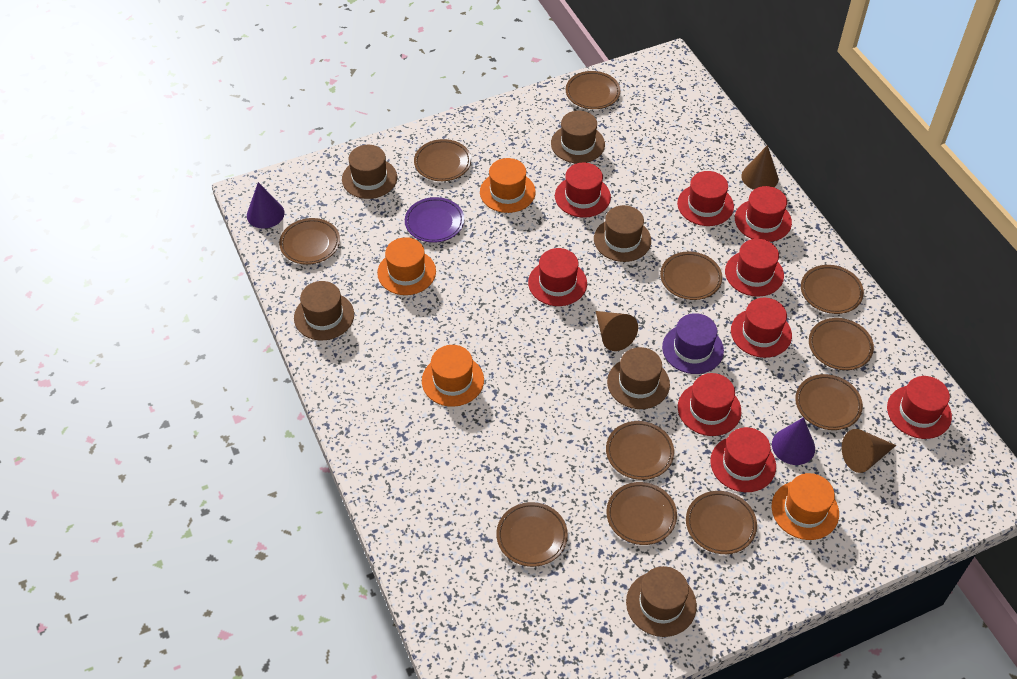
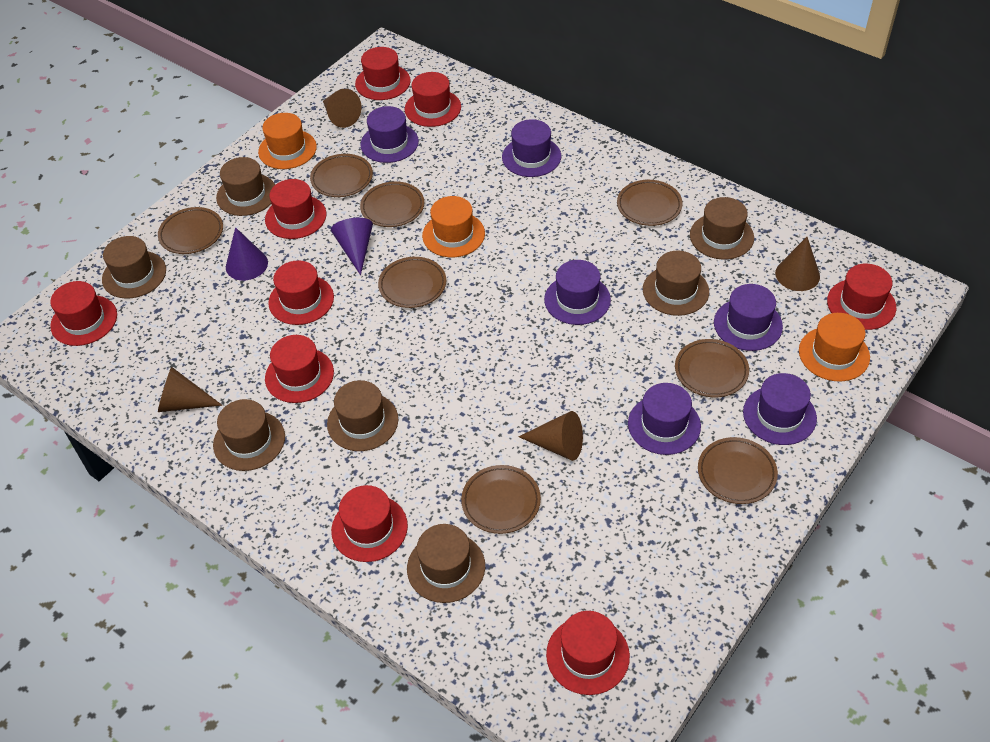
brown cone: 3 -> 4
brown hat: 6 -> 7
brown plate: 11 -> 8
orange hat: 4 -> 3
purple hat: 1 -> 6
purple plate: 1 -> 0

